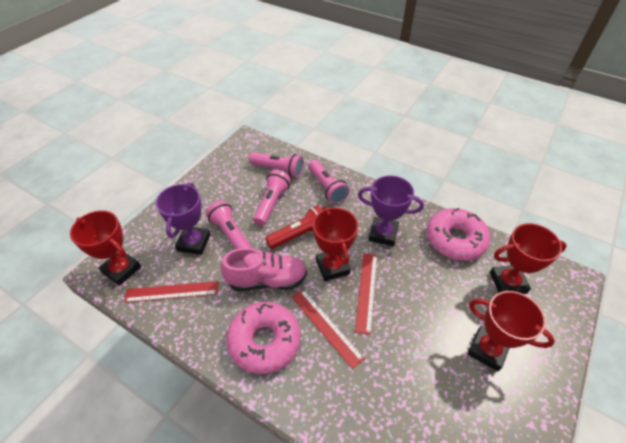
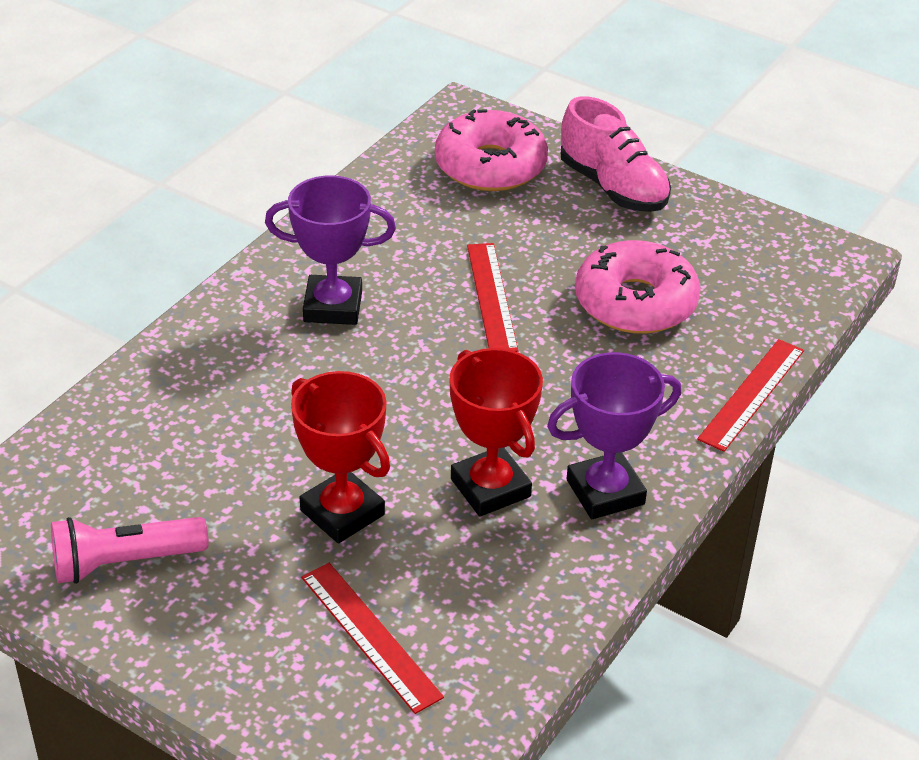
pink flashlight: 4 -> 1
red flashlight: 1 -> 0
red trophy: 4 -> 2

